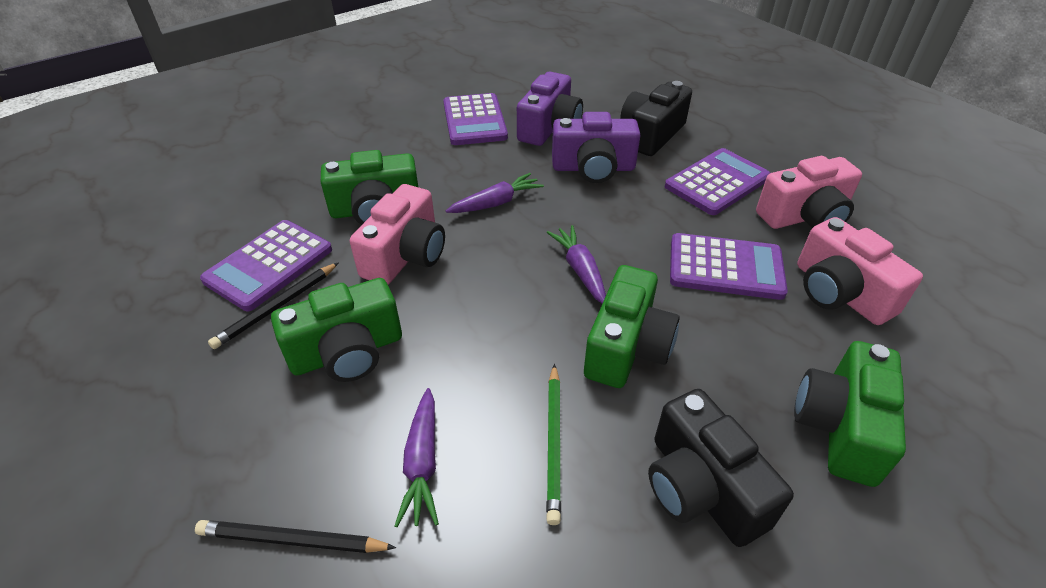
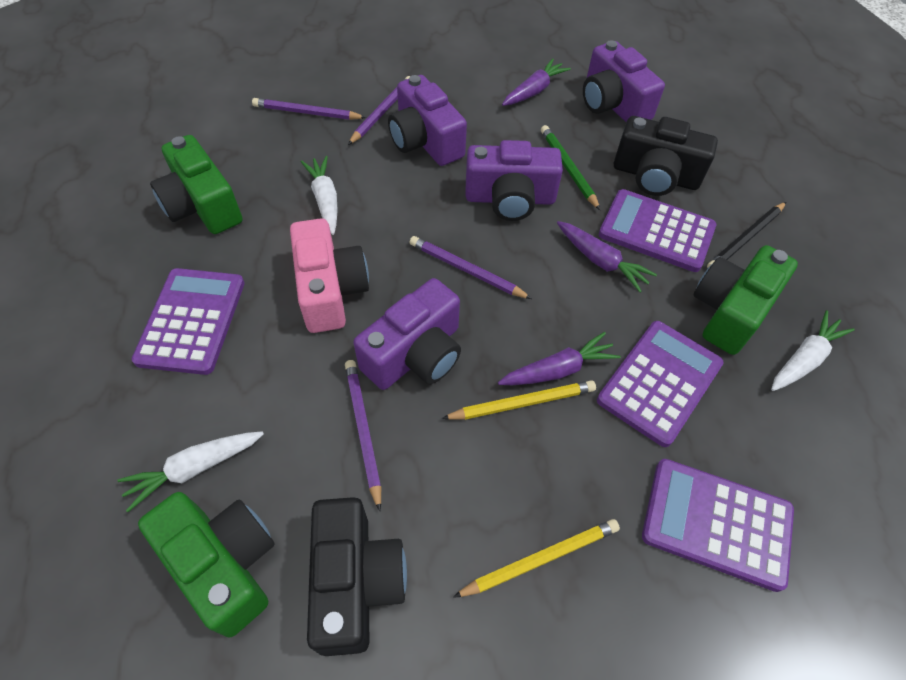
black pencil: 2 -> 1
green camera: 4 -> 3
pink camera: 3 -> 1
purple camera: 2 -> 4
purple pencil: 0 -> 4
white carrot: 0 -> 3
yellow pencil: 0 -> 2

